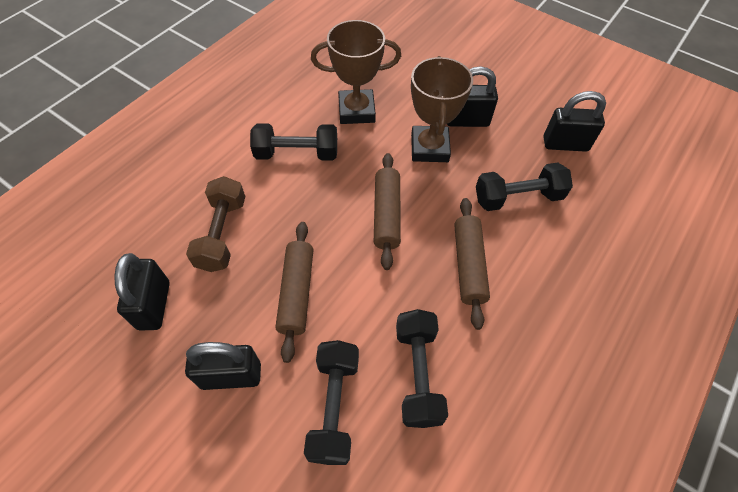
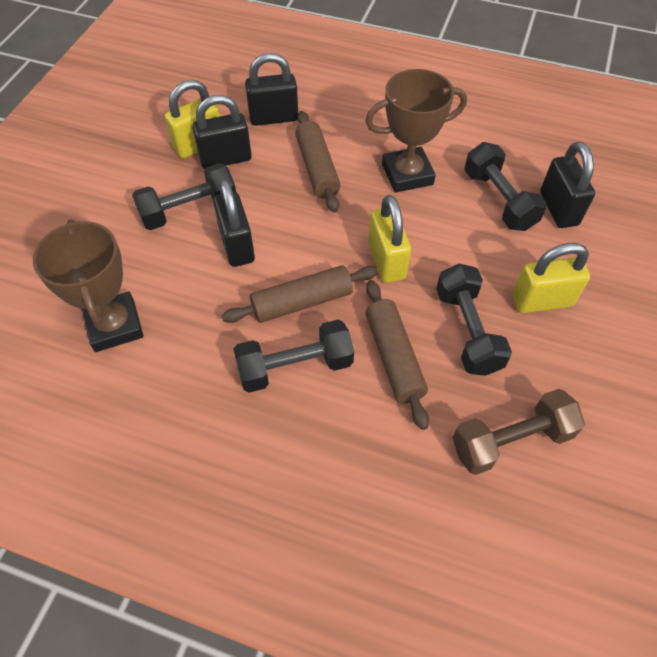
yellow padlock: 0 -> 3

